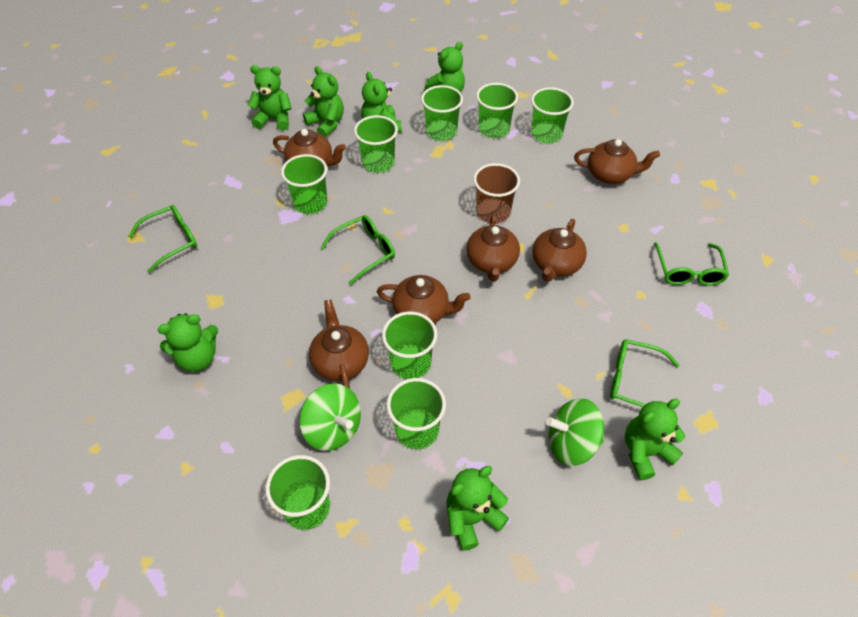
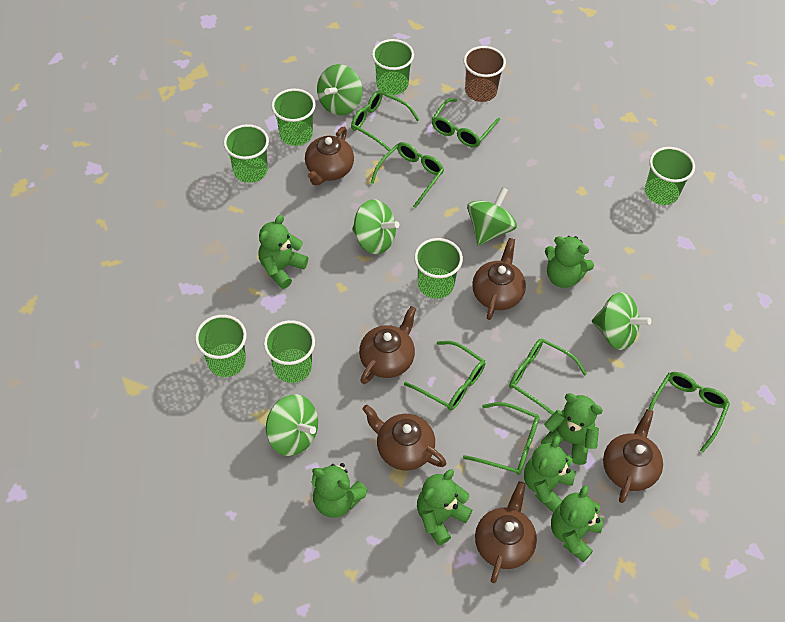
green cup: 8 -> 7
green glasses: 4 -> 7
green spinning top: 2 -> 5

